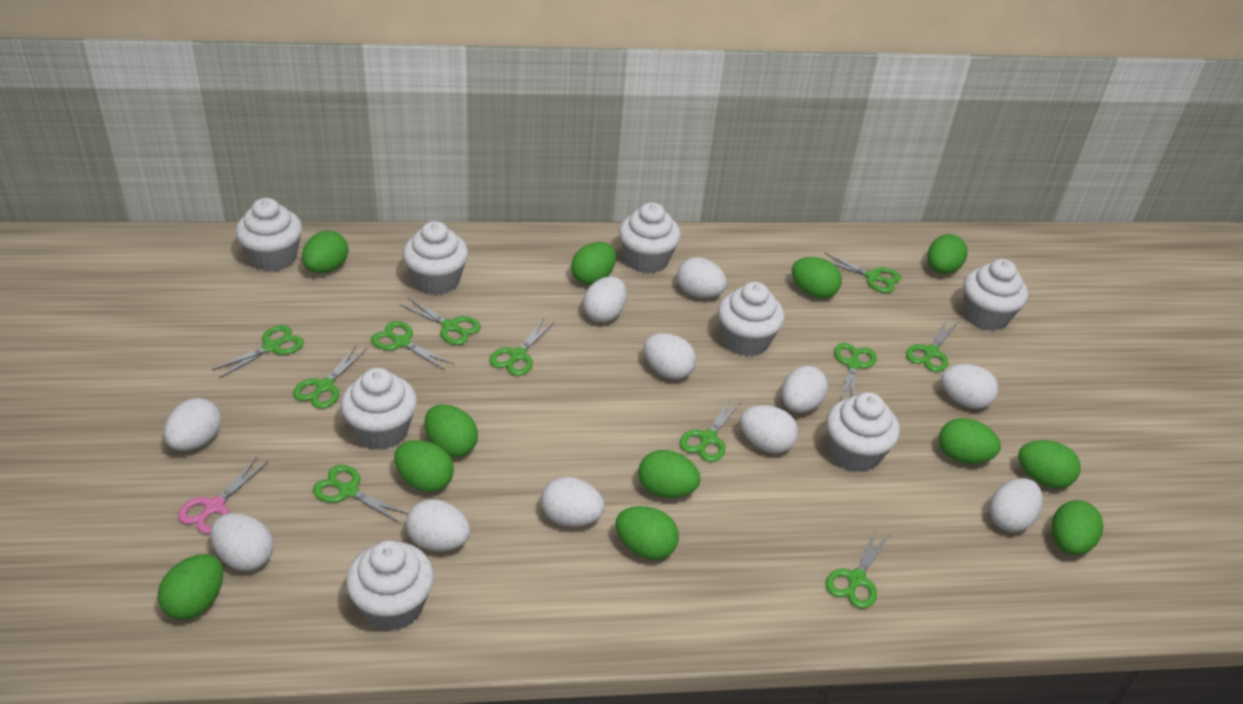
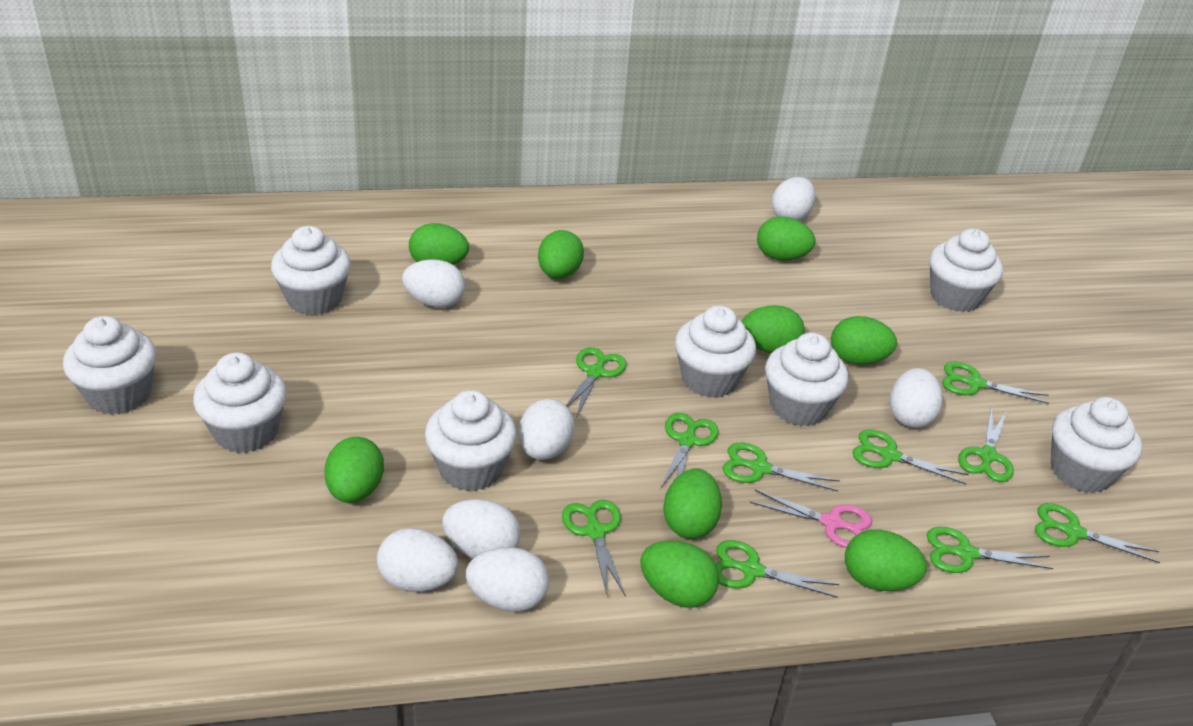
green egg: 12 -> 9
green scissors: 11 -> 10
white egg: 11 -> 7

